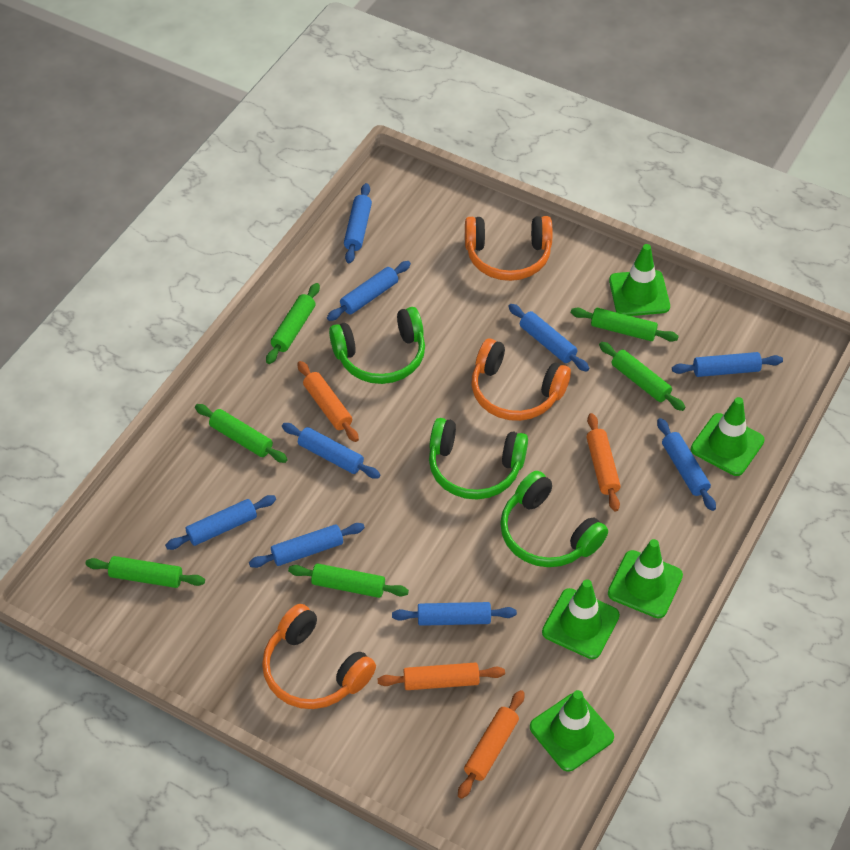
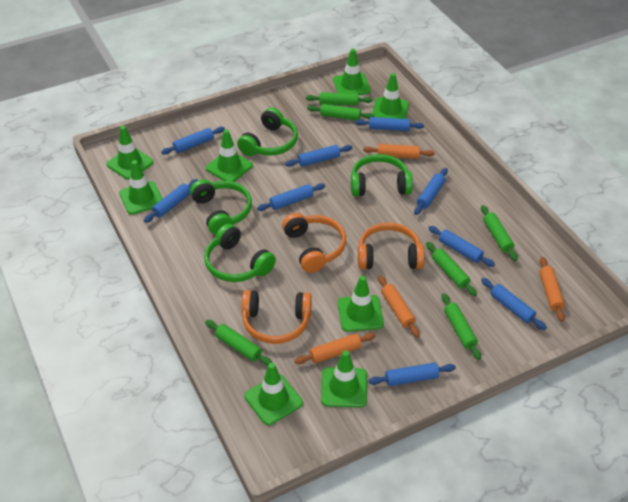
green headphones: 3 -> 4
green traffic cone: 5 -> 8

